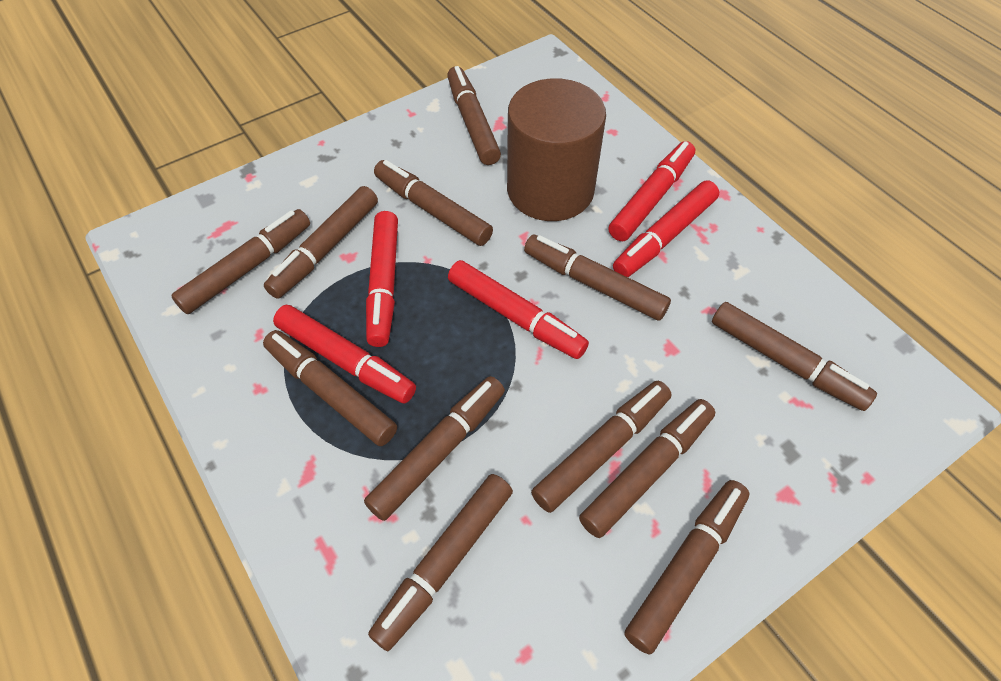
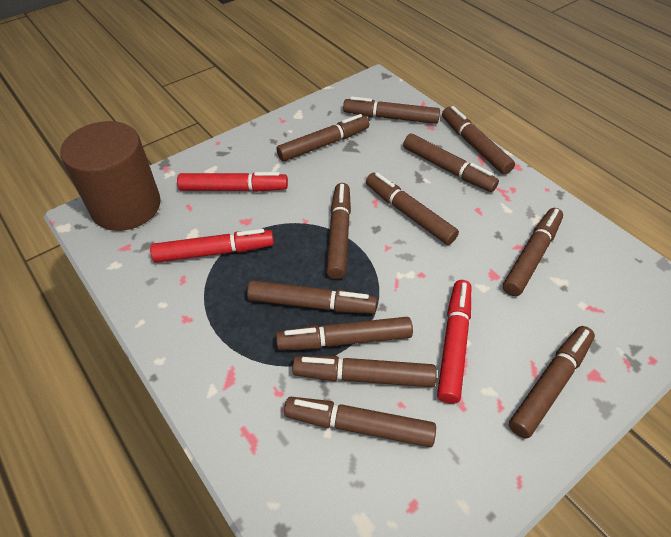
red marker: 5 -> 3

